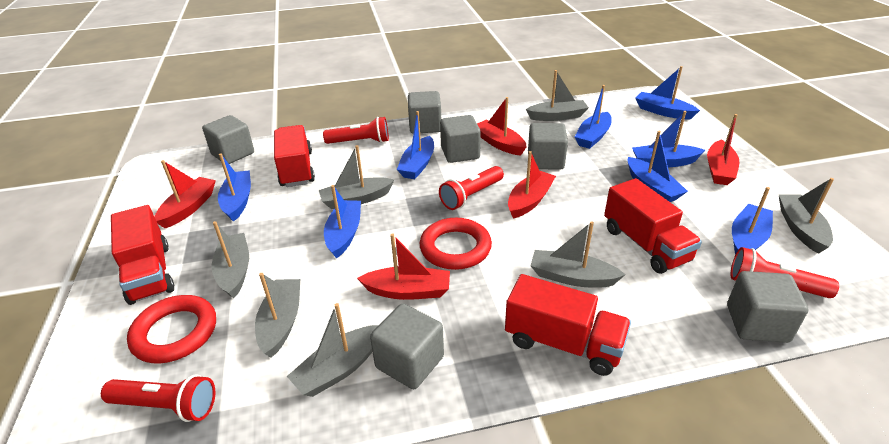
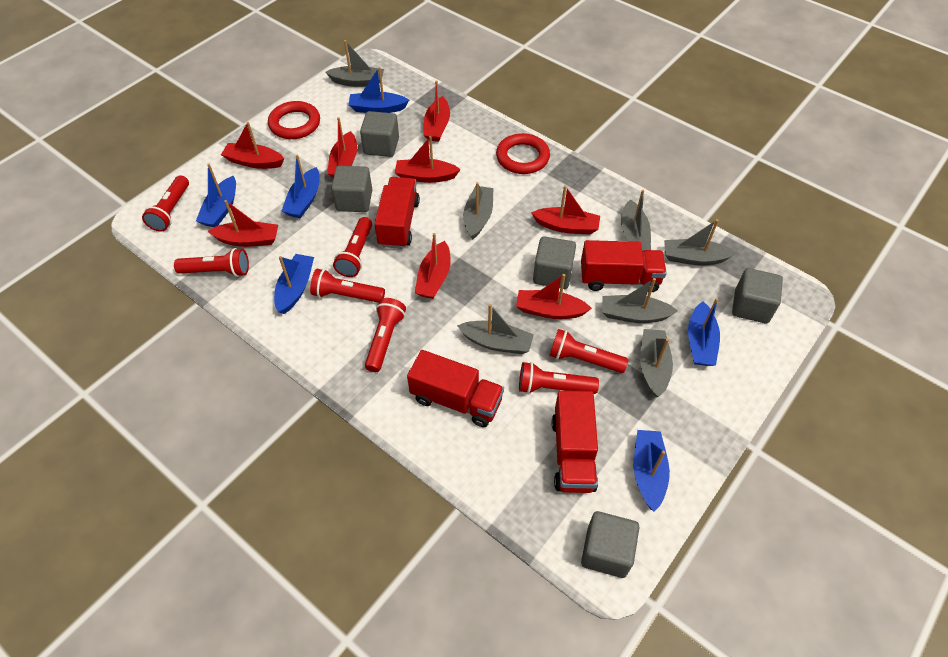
blue boat: 8 -> 6
grey cube: 6 -> 5
red boat: 5 -> 8
red flashlight: 4 -> 7

